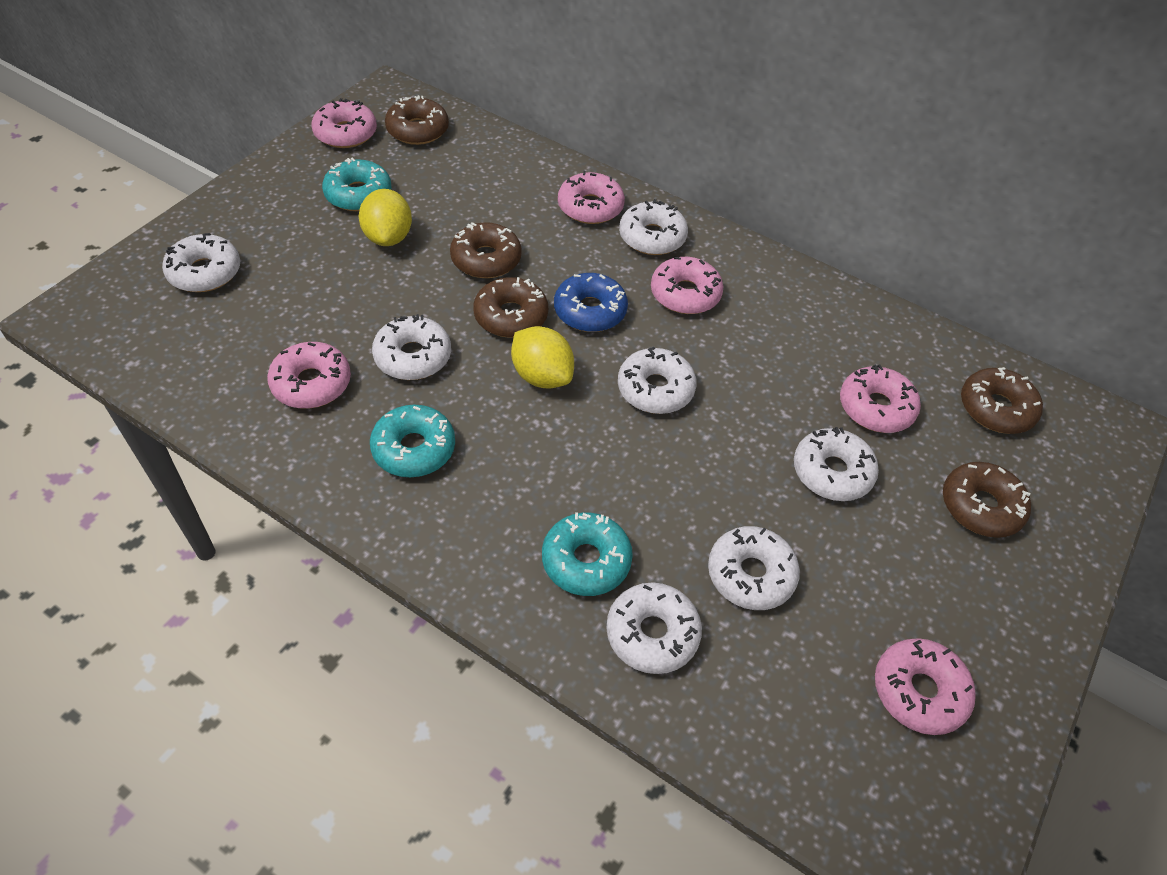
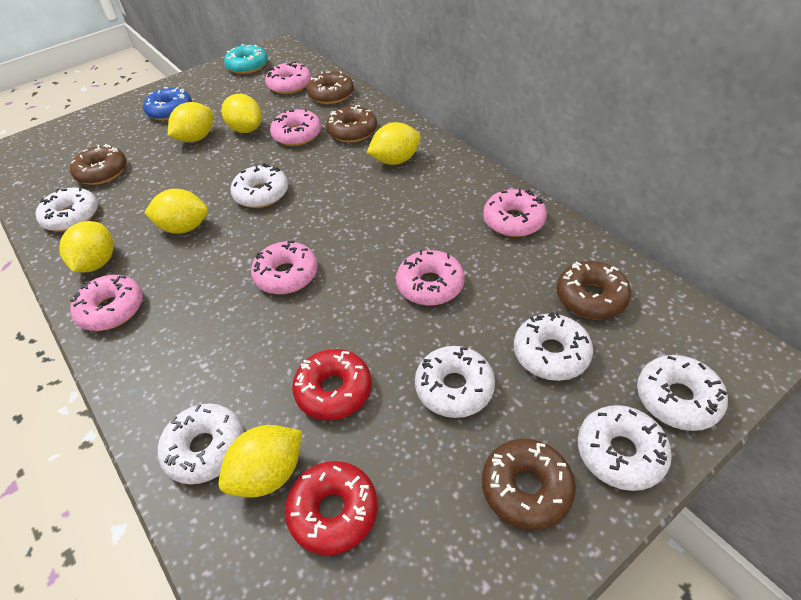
red donut: 0 -> 2
turquoise donut: 3 -> 1
yellow lemon: 2 -> 6

